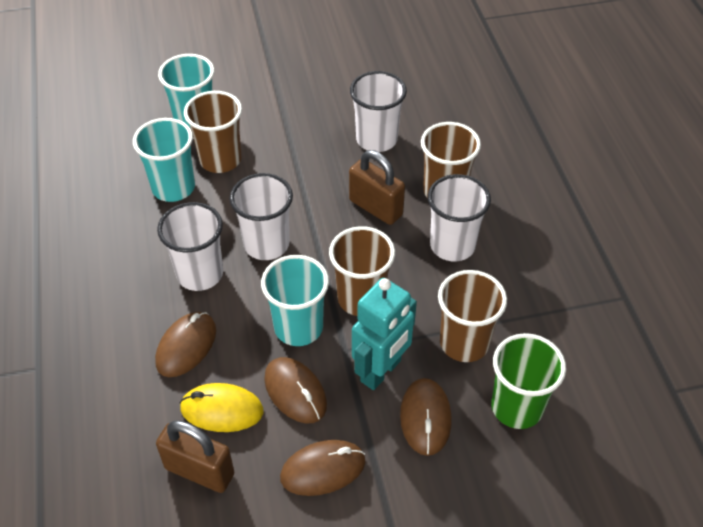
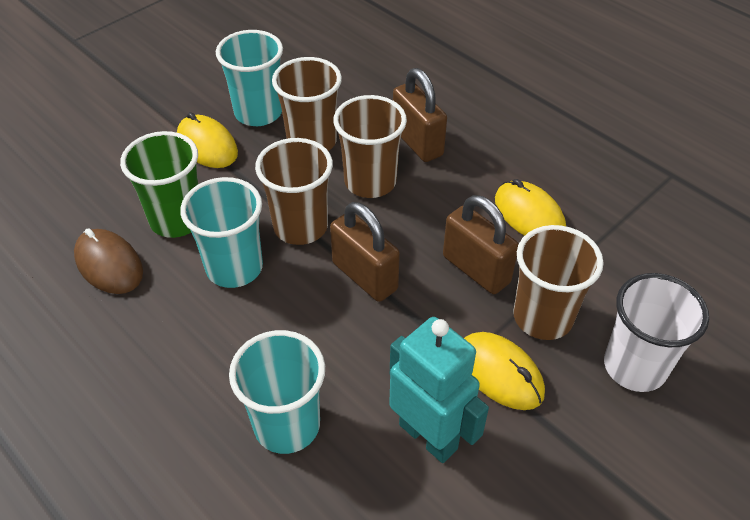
brown mouse: 4 -> 1
brown padlock: 2 -> 3
white cup: 4 -> 1
yellow mouse: 1 -> 3

